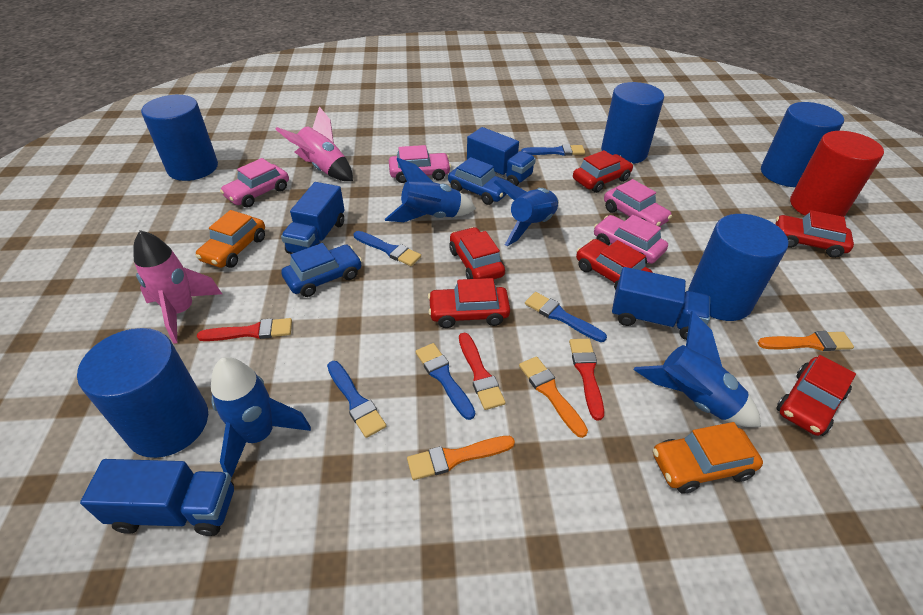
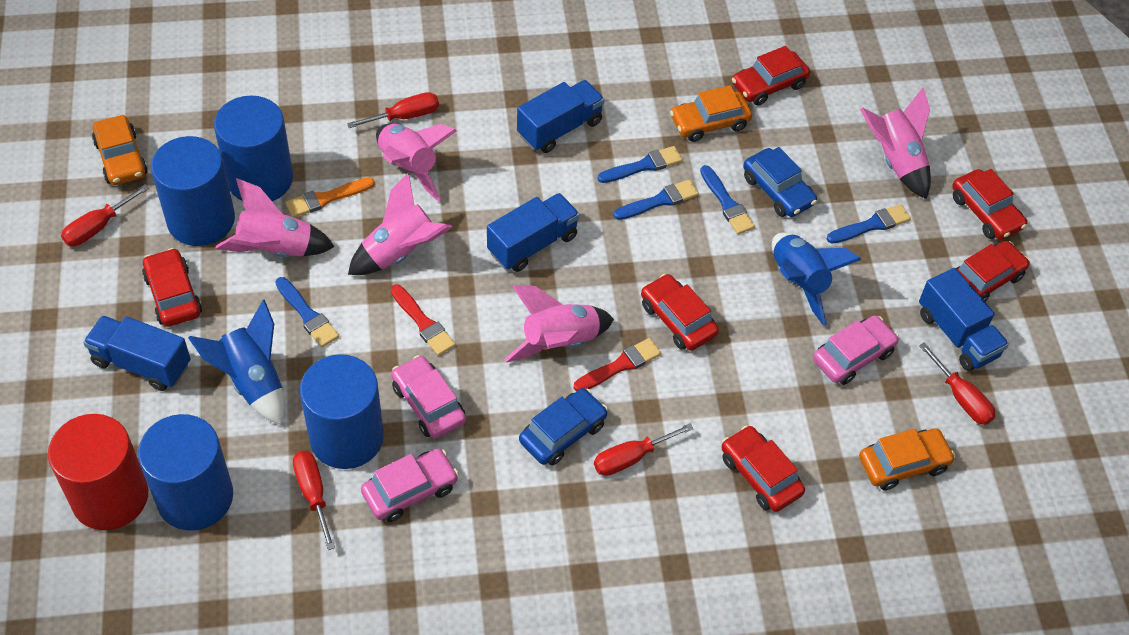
blue cylinder: 5 -> 4
blue rocket: 4 -> 2
orange brush: 3 -> 1
orange car: 2 -> 3
pink car: 4 -> 3
pink rocket: 2 -> 5
red brush: 3 -> 2
red screwdriver: 0 -> 5

